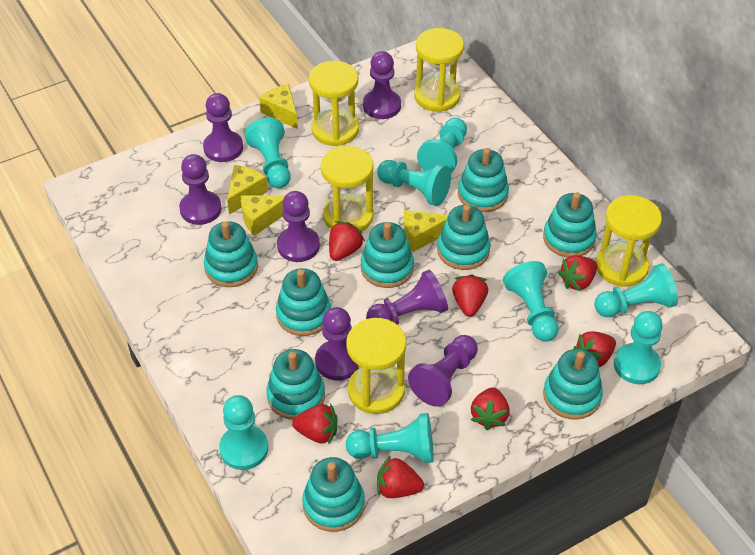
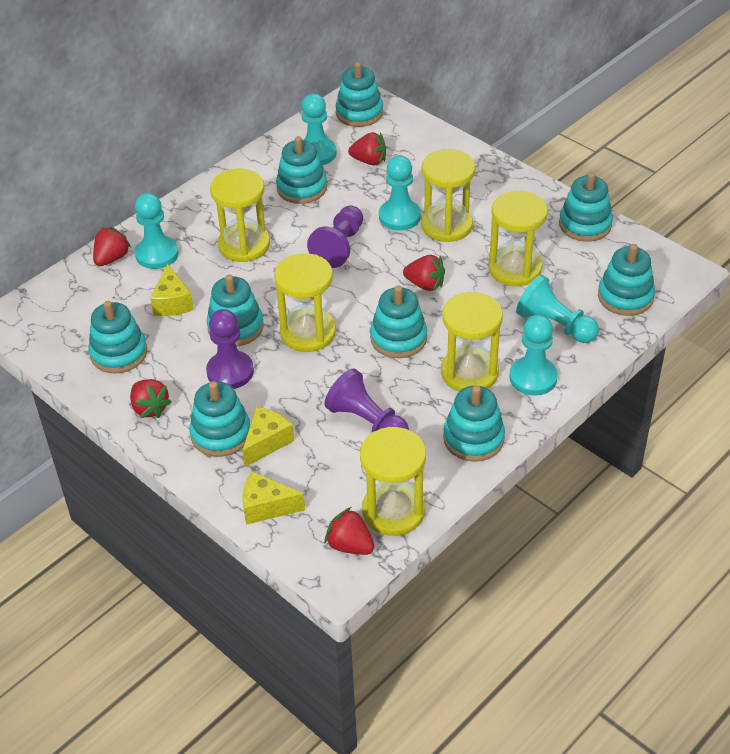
purple pawn: 7 -> 3
red strawberry: 7 -> 5
turquoise pawn: 8 -> 5
yellow cheese: 4 -> 3
yellow hourglass: 5 -> 6

